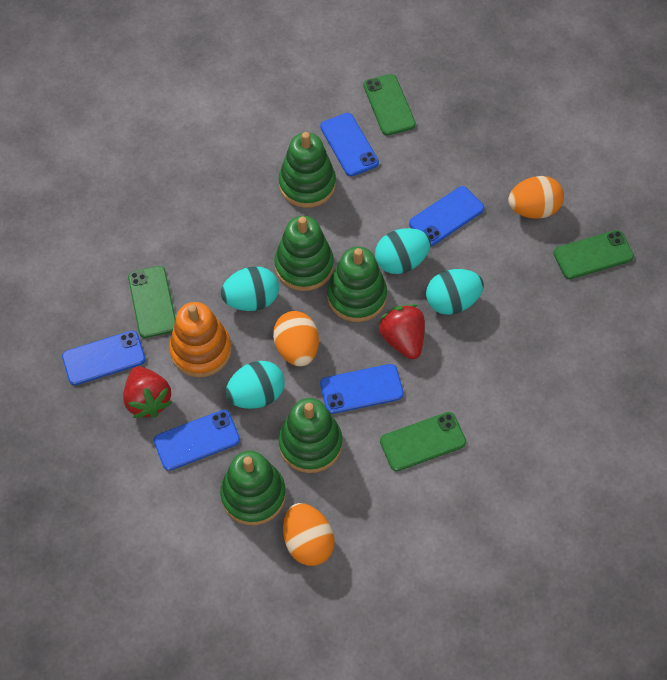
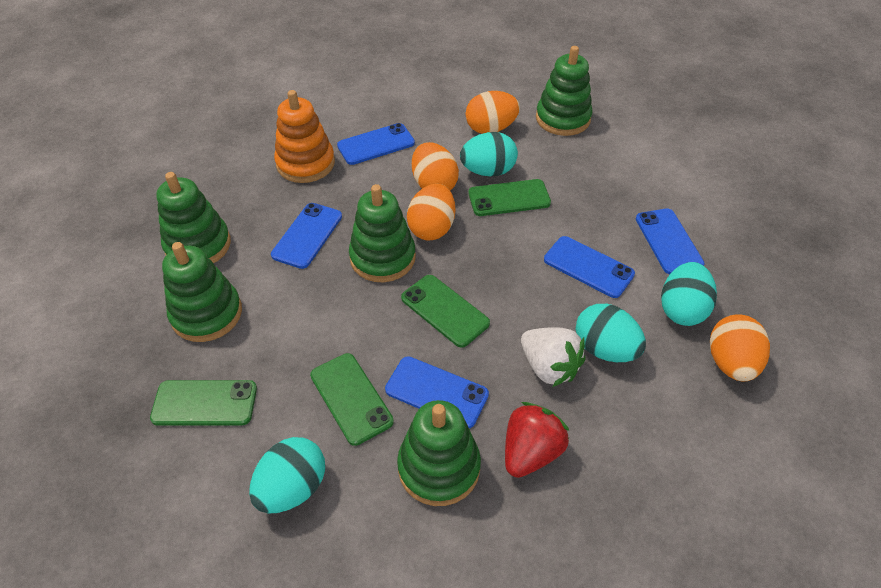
orange egg: 3 -> 4
red strawberry: 2 -> 1
white strawberry: 0 -> 1

